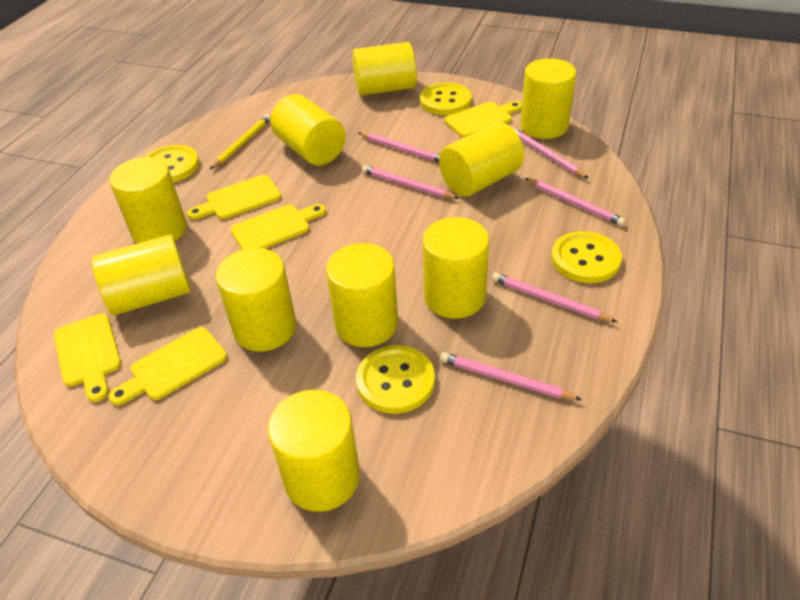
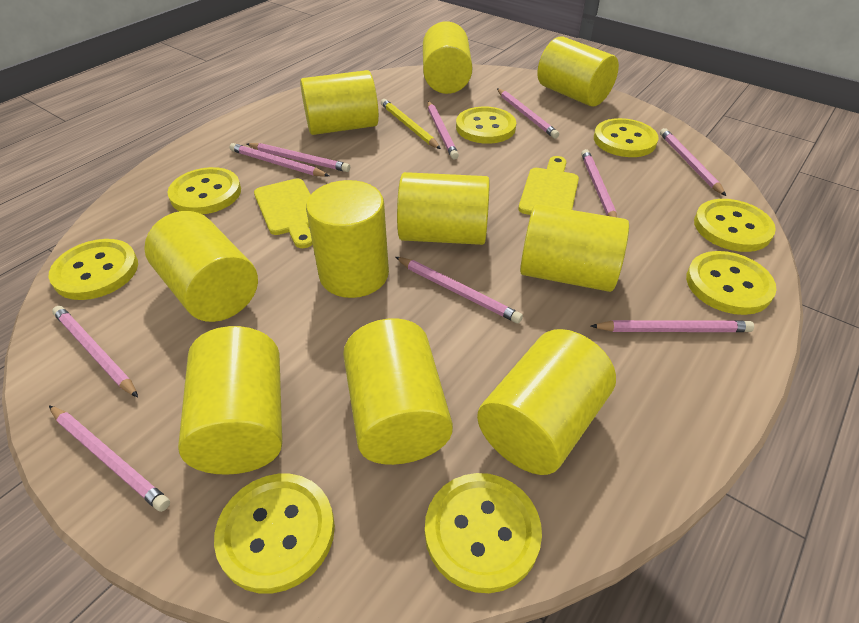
pink pencil: 6 -> 10
yellow button: 4 -> 8
yellow cutting board: 5 -> 2

